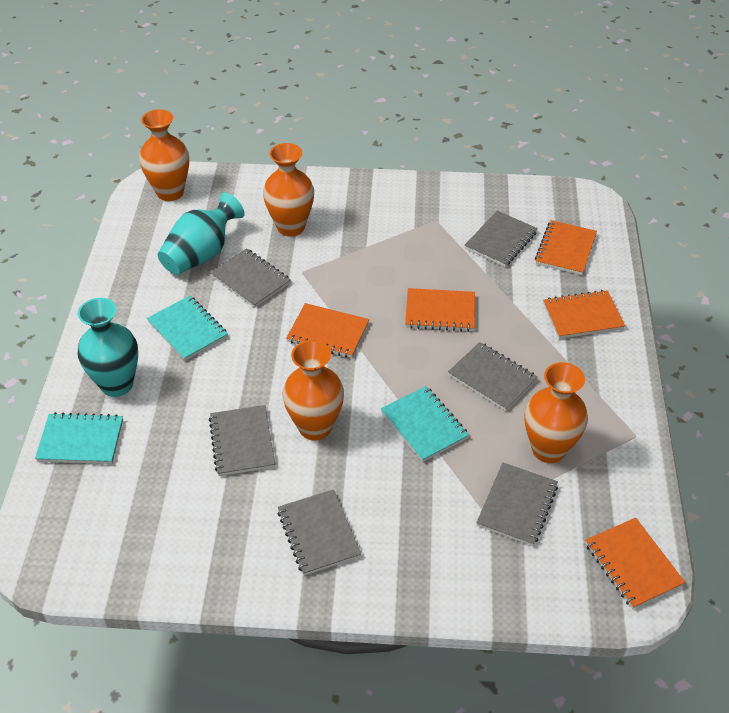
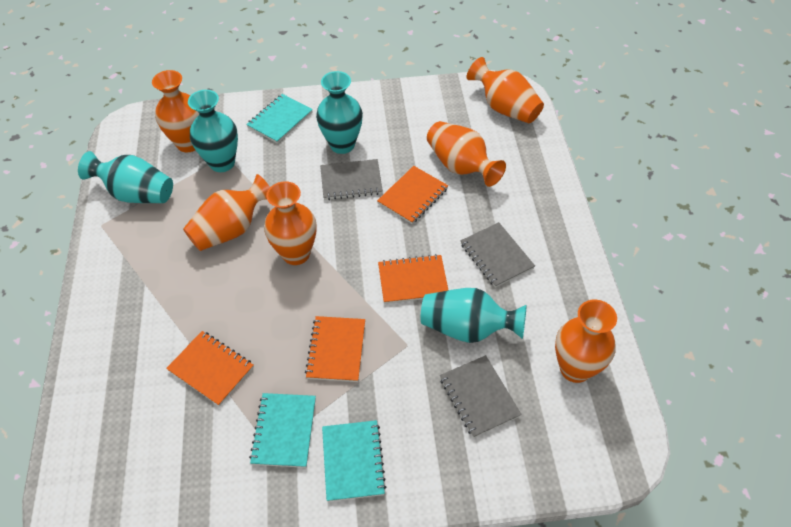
grey notebook: 6 -> 3
orange notebook: 5 -> 4
orange vase: 4 -> 6
turquoise vase: 2 -> 4

